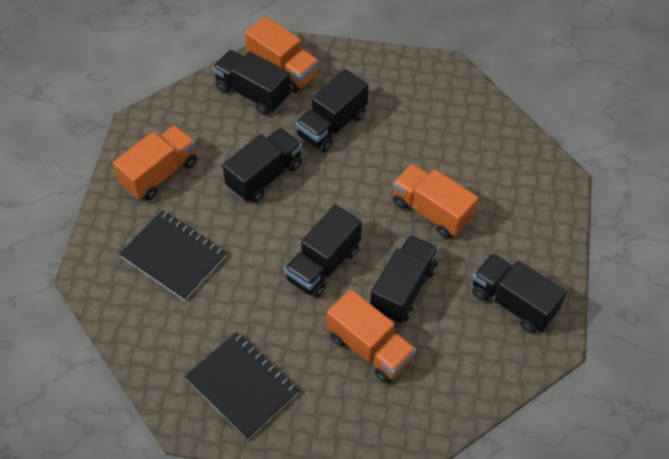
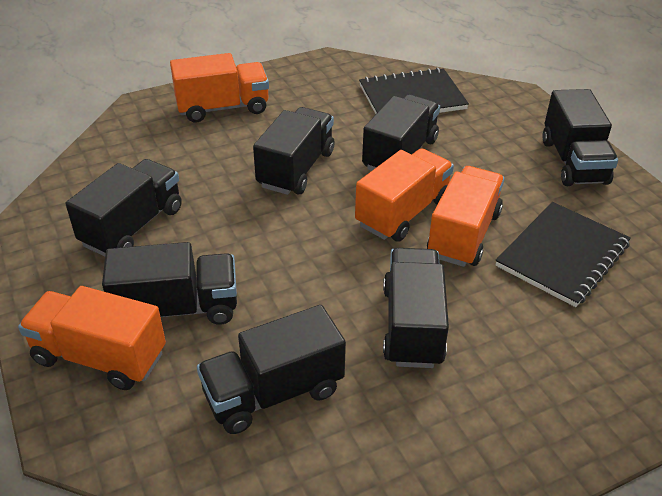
black truck: 6 -> 7

